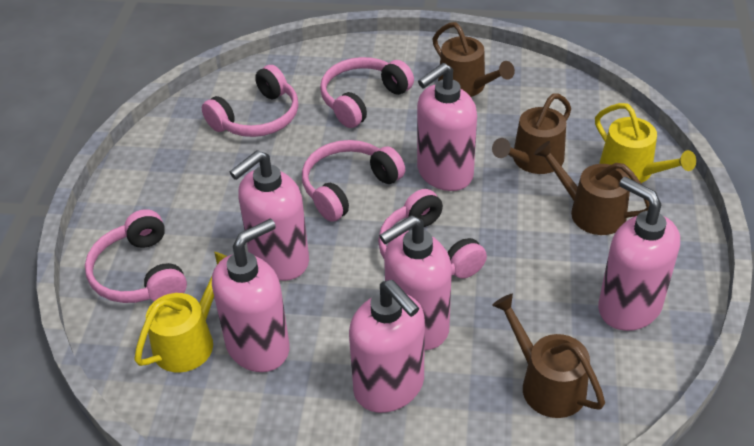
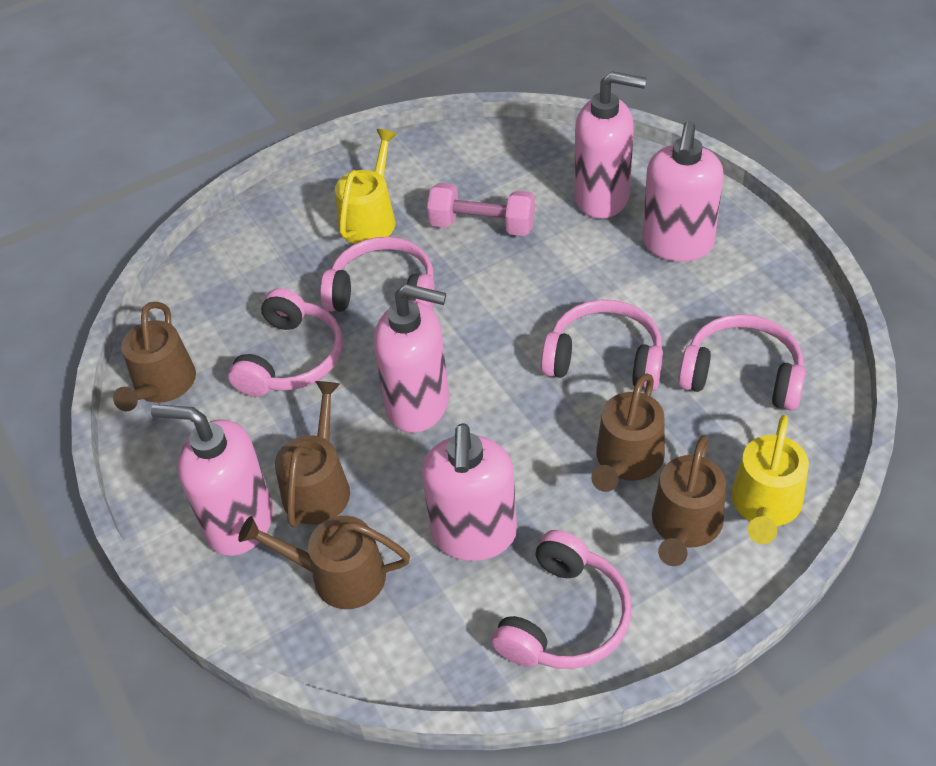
brown watering can: 4 -> 5
pink dumbbell: 0 -> 1
pink soap dispenser: 6 -> 5

